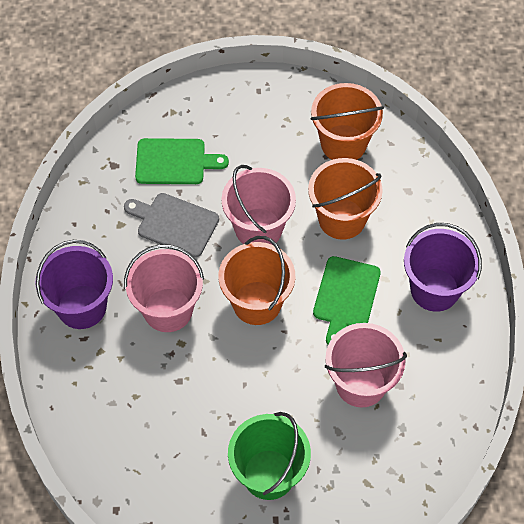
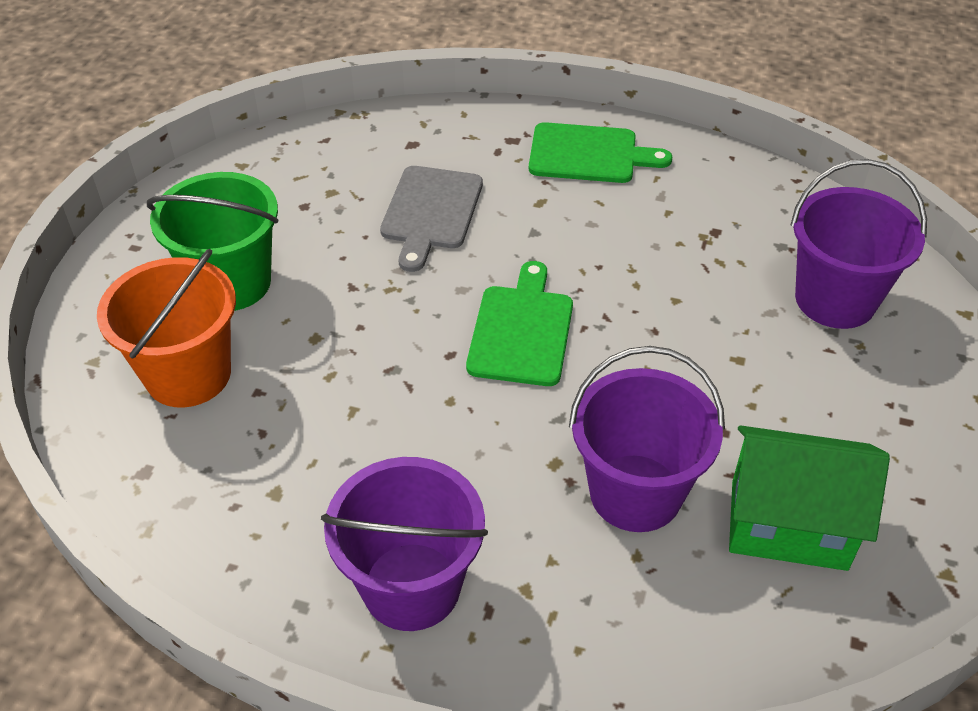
green house: 0 -> 1
orange bucket: 3 -> 1
pink bucket: 3 -> 0
purple bucket: 2 -> 3

